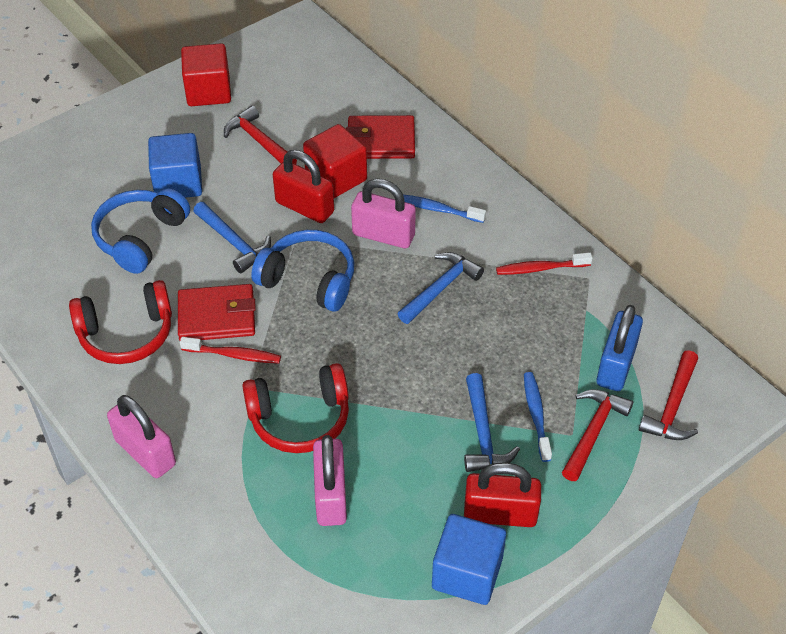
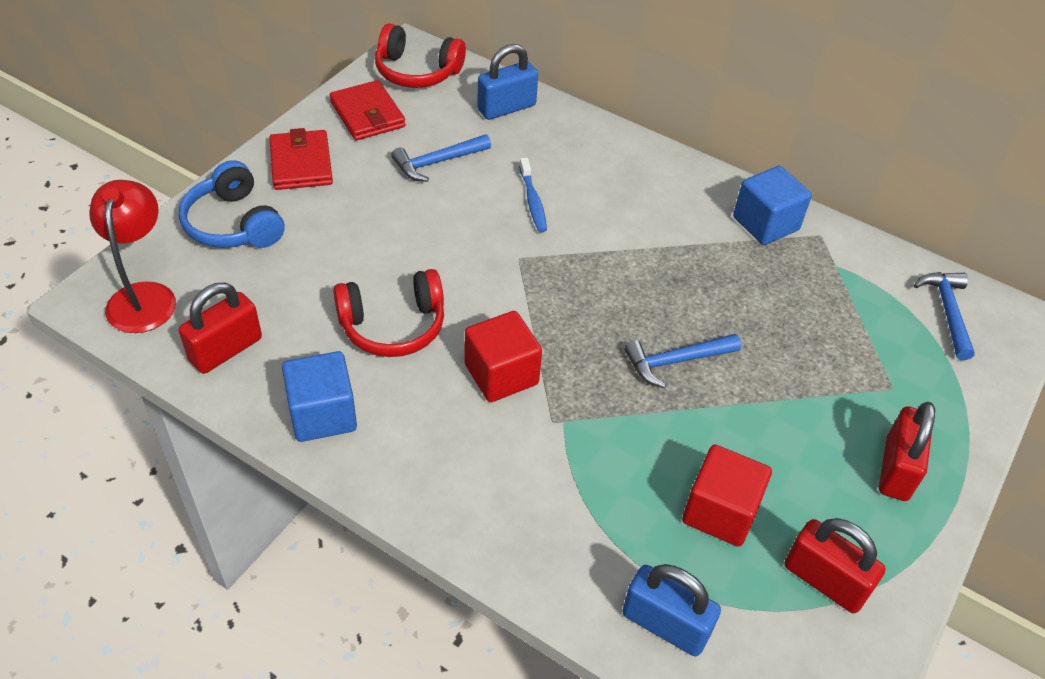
blue headphones: 2 -> 1
blue padlock: 1 -> 2
blue toothbrush: 2 -> 1
pink padlock: 3 -> 0
red hammer: 3 -> 0
red lamp: 0 -> 1
red padlock: 2 -> 3
red toothbrush: 2 -> 0

